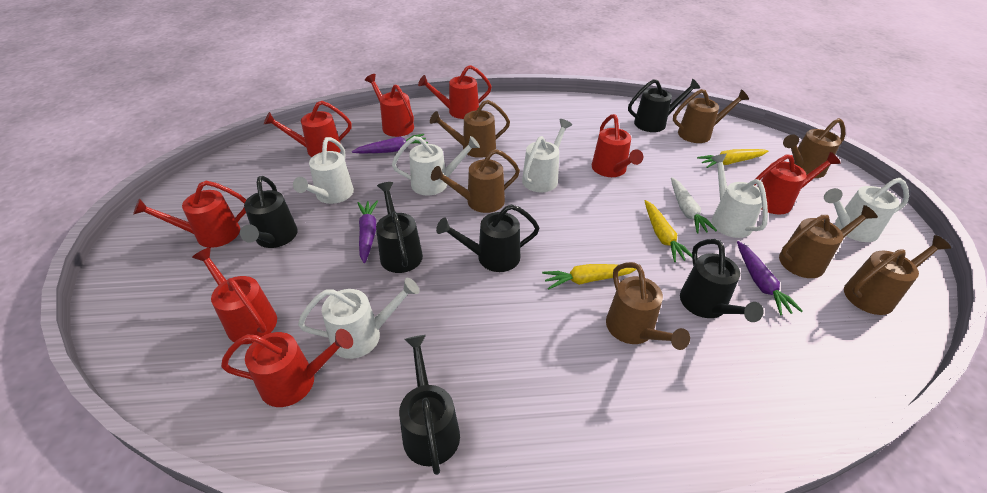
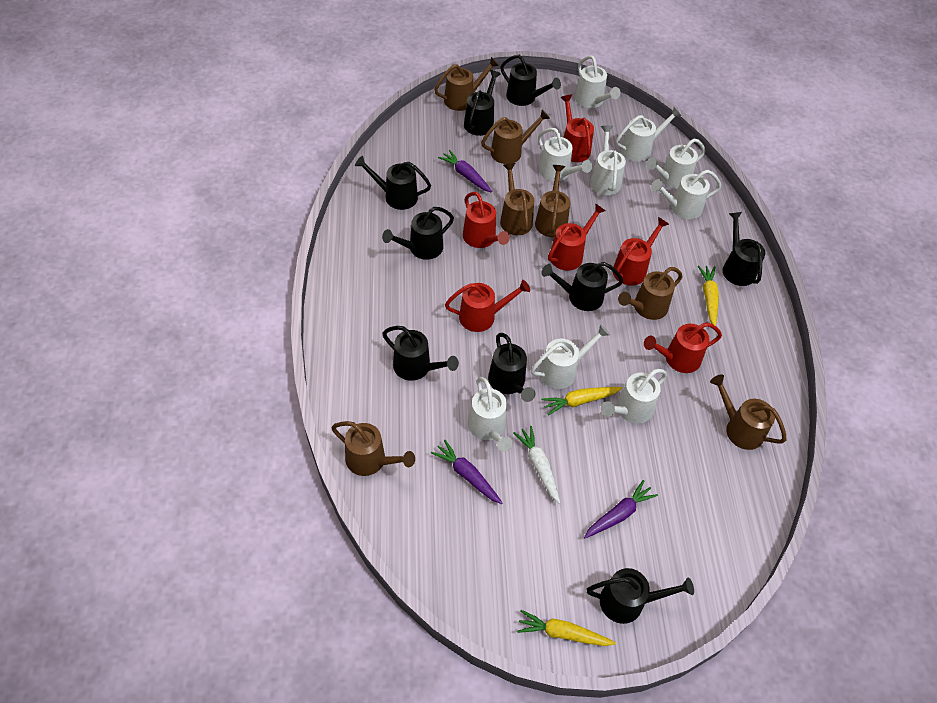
black watering can: 6 -> 9
red watering can: 8 -> 6
white watering can: 6 -> 9

